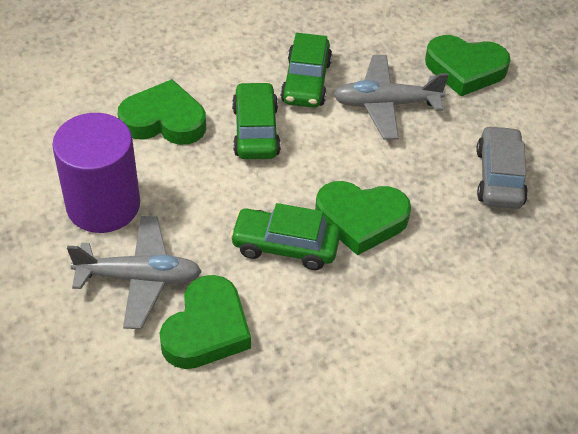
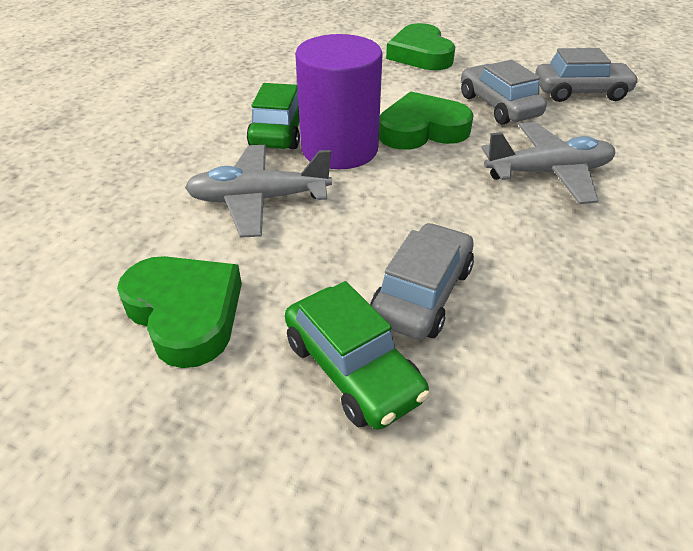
green car: 3 -> 2
green heart: 4 -> 3
grey car: 1 -> 3

